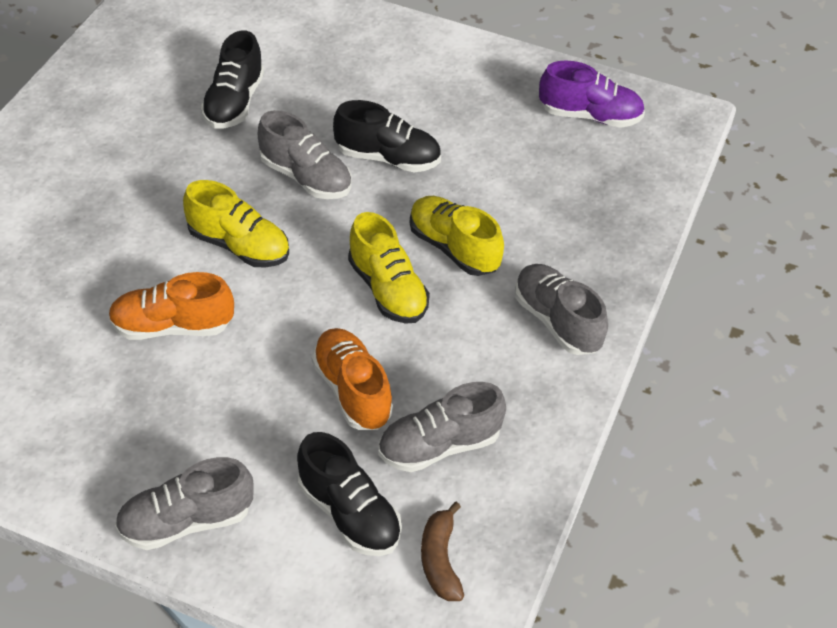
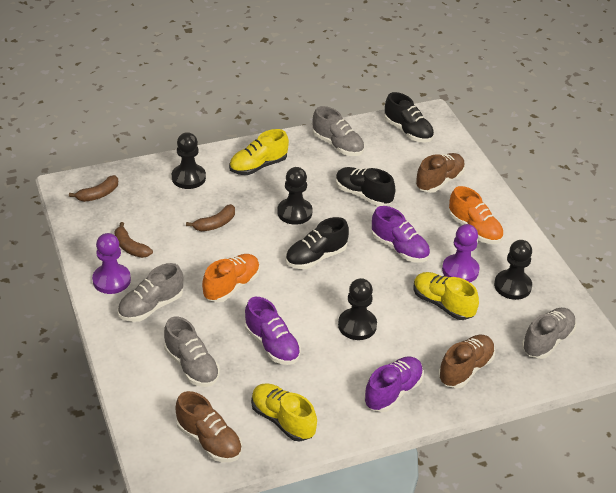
black pawn: 0 -> 4
brown banana: 1 -> 3
brown shoe: 0 -> 3
purple pawn: 0 -> 2
purple shoe: 1 -> 3

